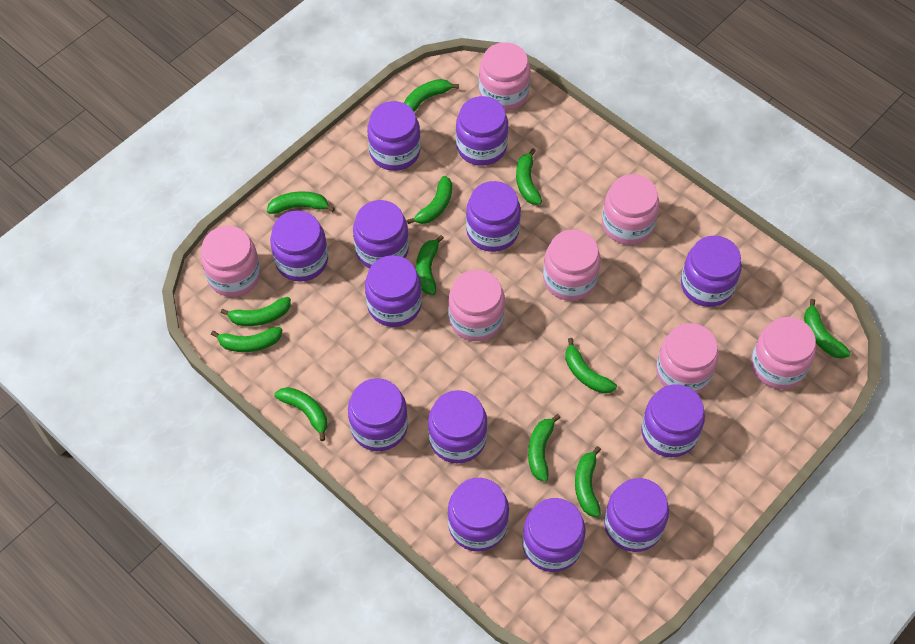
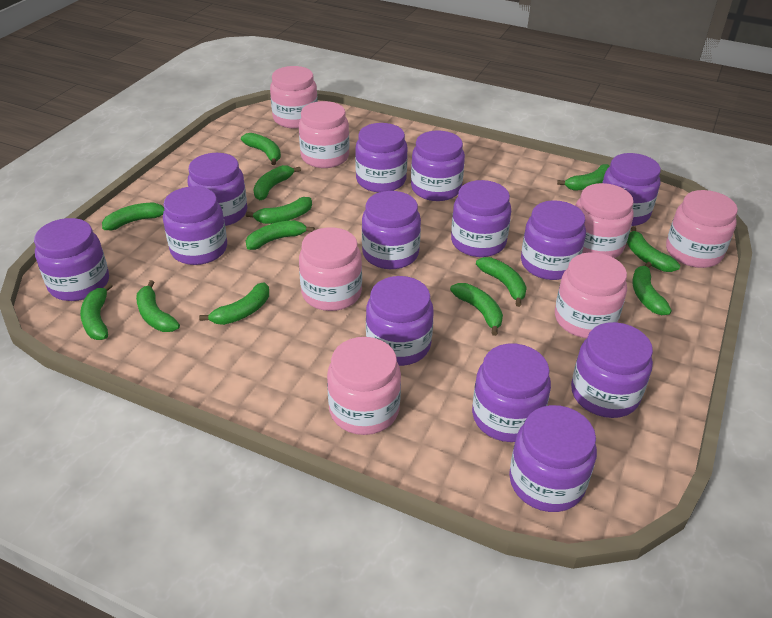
green banana: 12 -> 13

